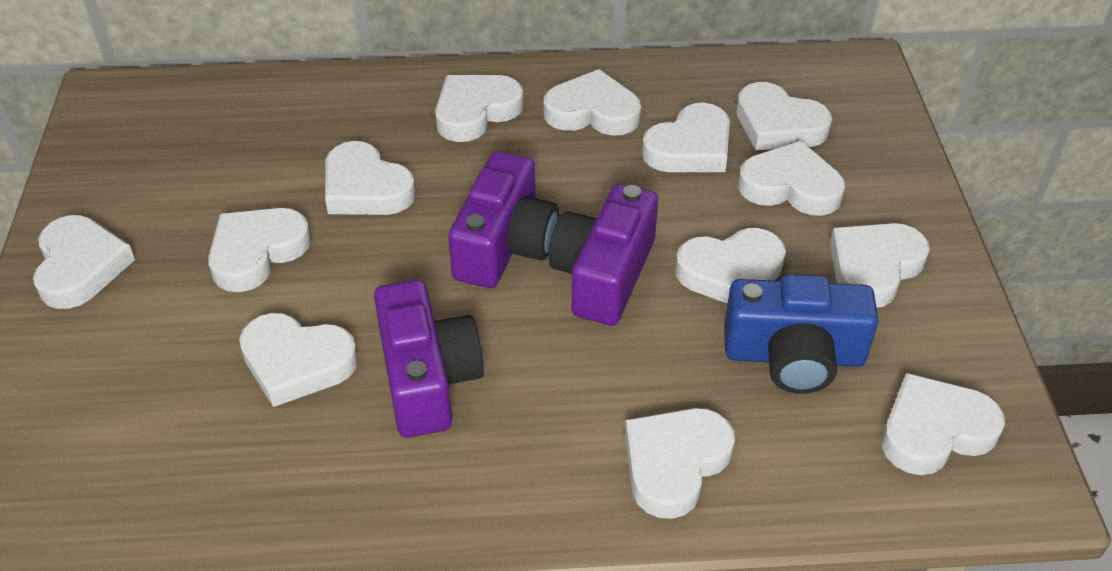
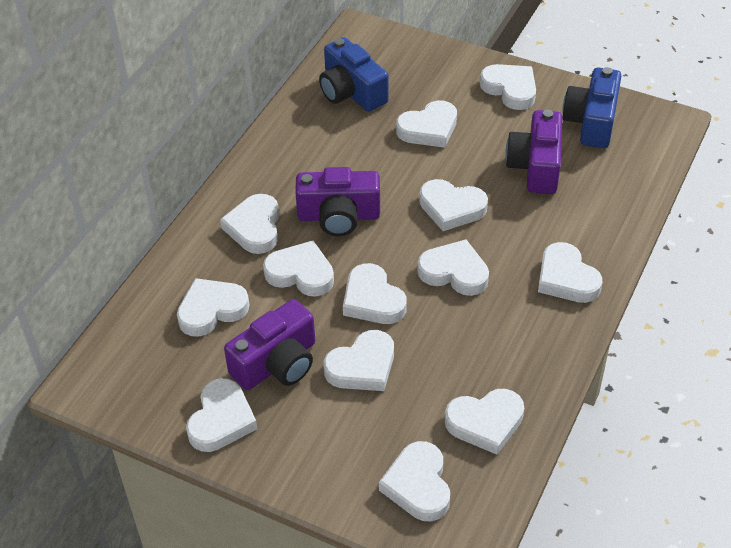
blue camera: 1 -> 2

